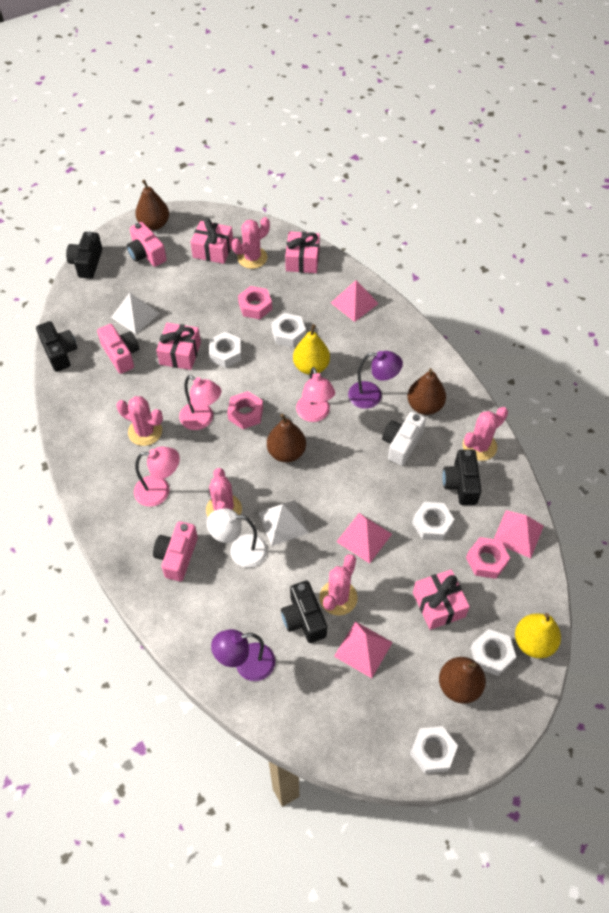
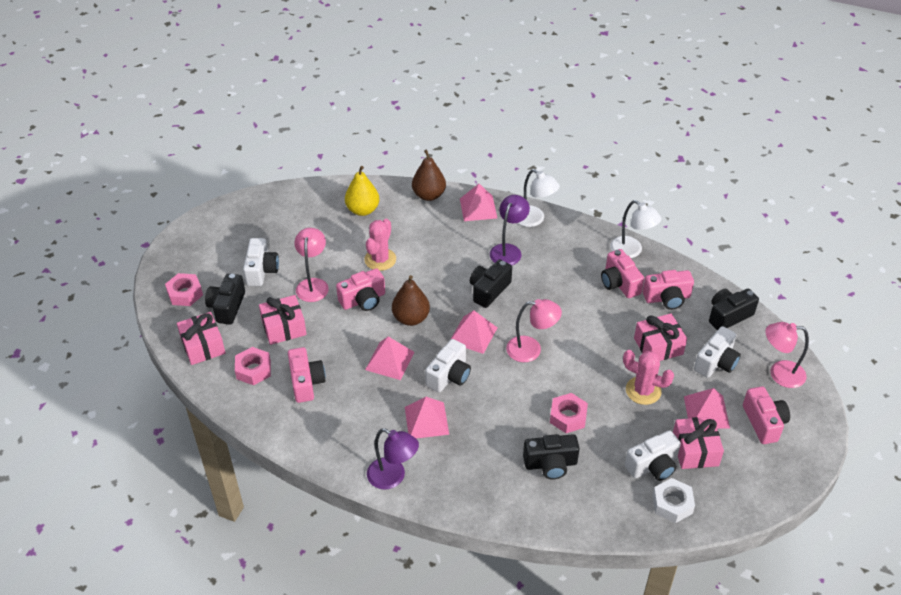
brown pear: 4 -> 2
pink cactus: 5 -> 2
pink camera: 3 -> 5
pink pyramid: 4 -> 5
white camera: 1 -> 4
white lamp: 1 -> 2
white nut: 5 -> 1
white pyramid: 2 -> 0
yellow pear: 2 -> 1

